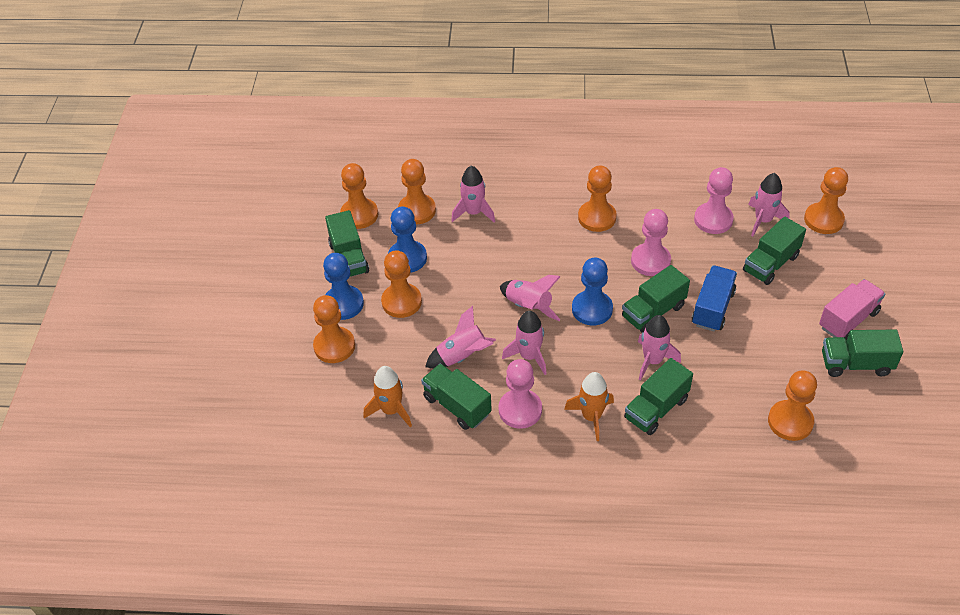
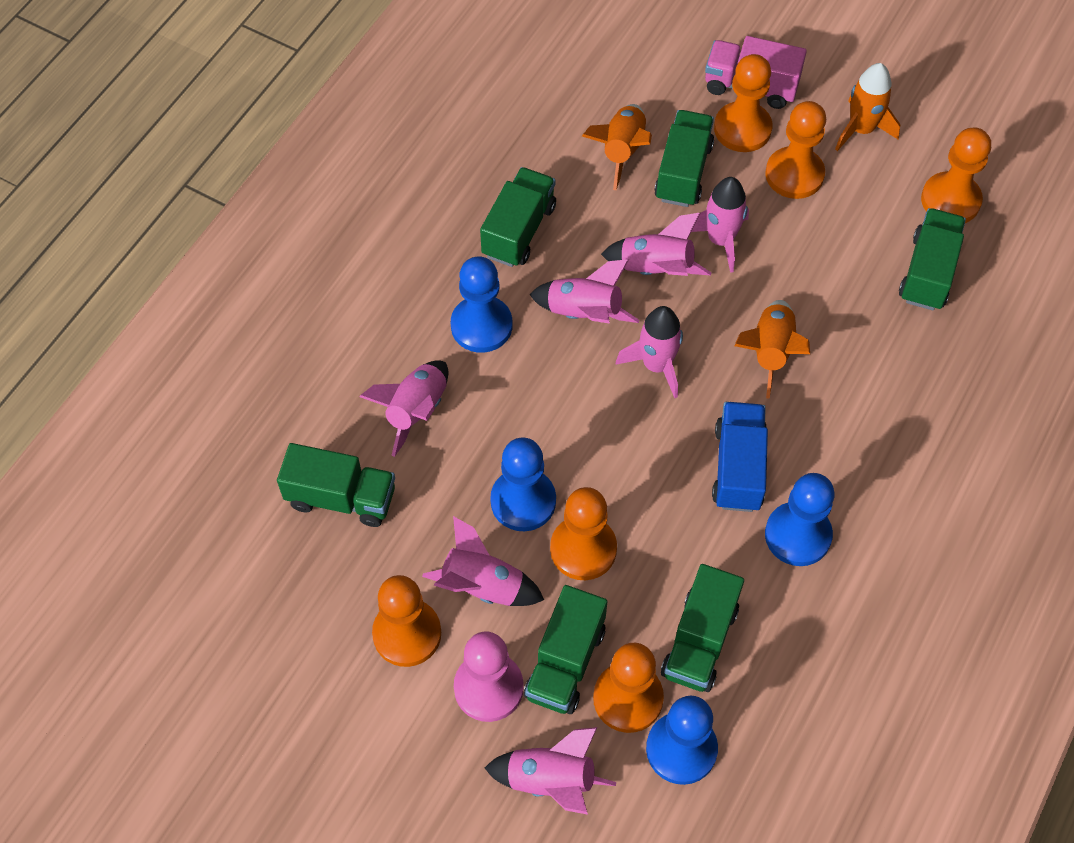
blue pawn: 3 -> 4
orange pawn: 7 -> 6
orange rocket: 2 -> 3
pink pawn: 3 -> 1
pink rocket: 6 -> 7

